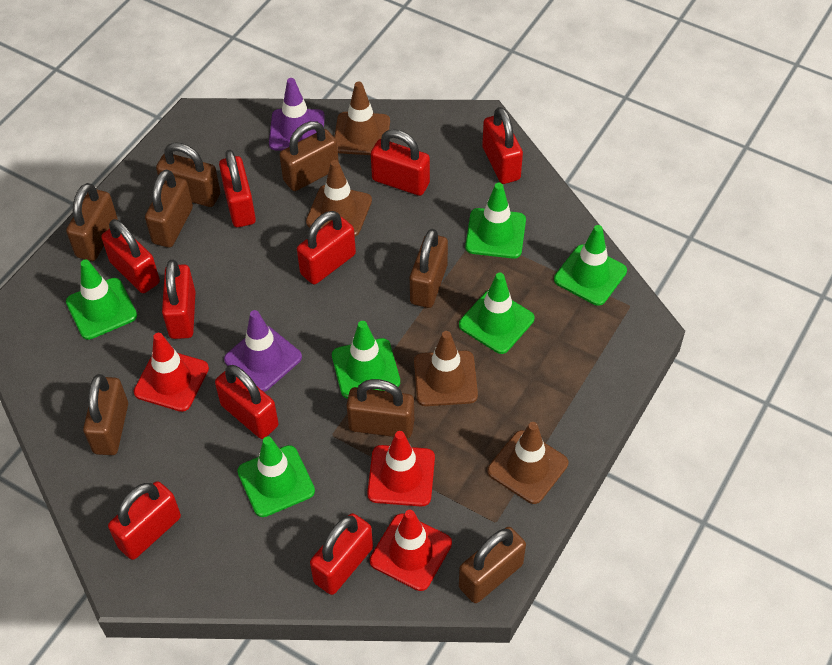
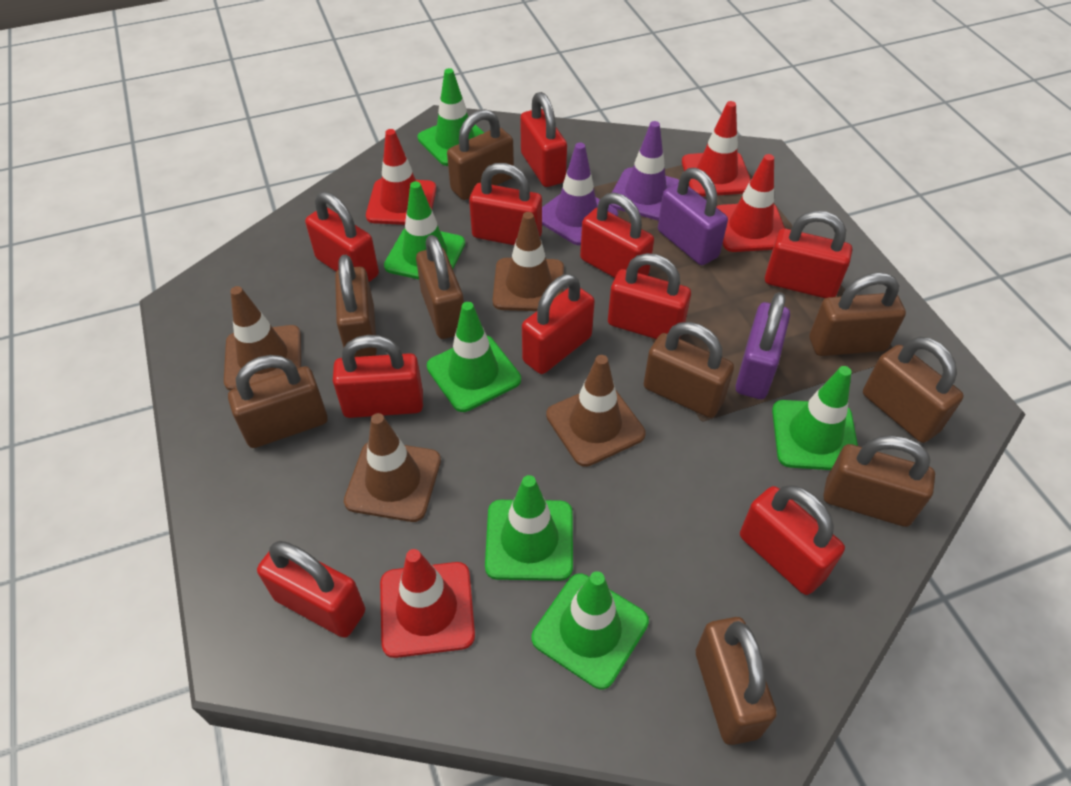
brown padlock: 8 -> 9
purple padlock: 0 -> 2
red padlock: 9 -> 10
red traffic cone: 3 -> 4

